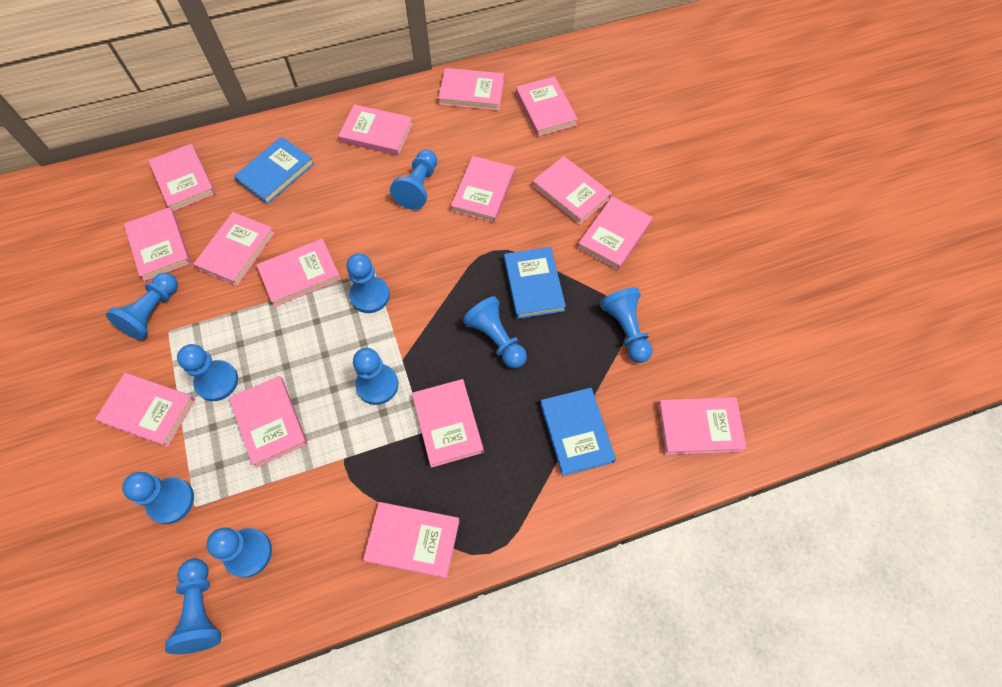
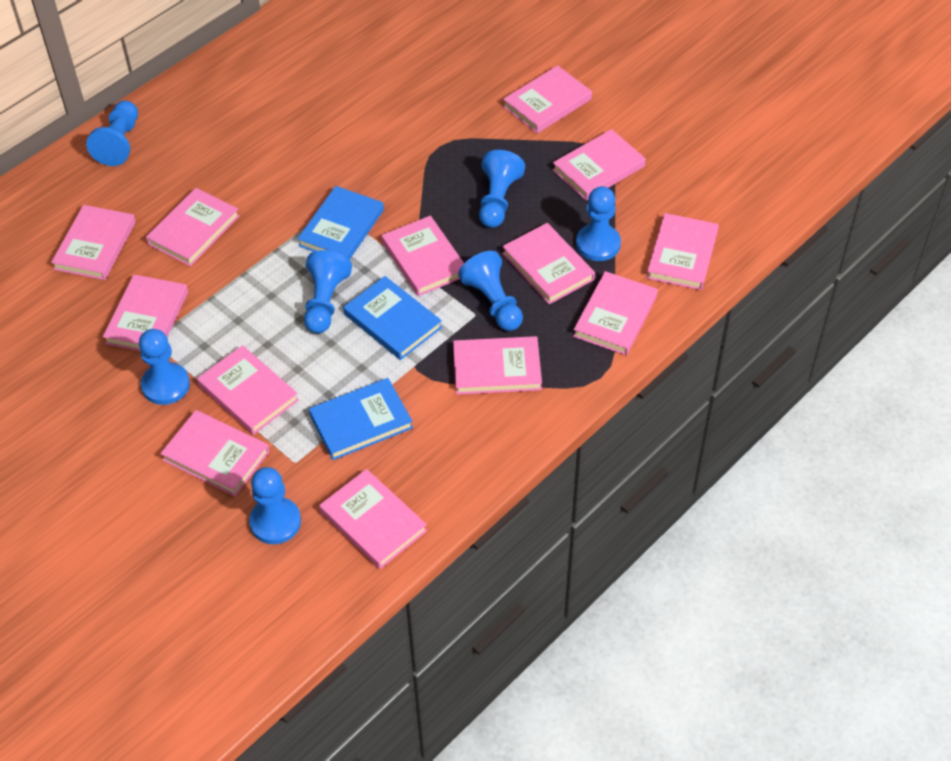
blue pawn: 10 -> 7
pink book: 15 -> 13

